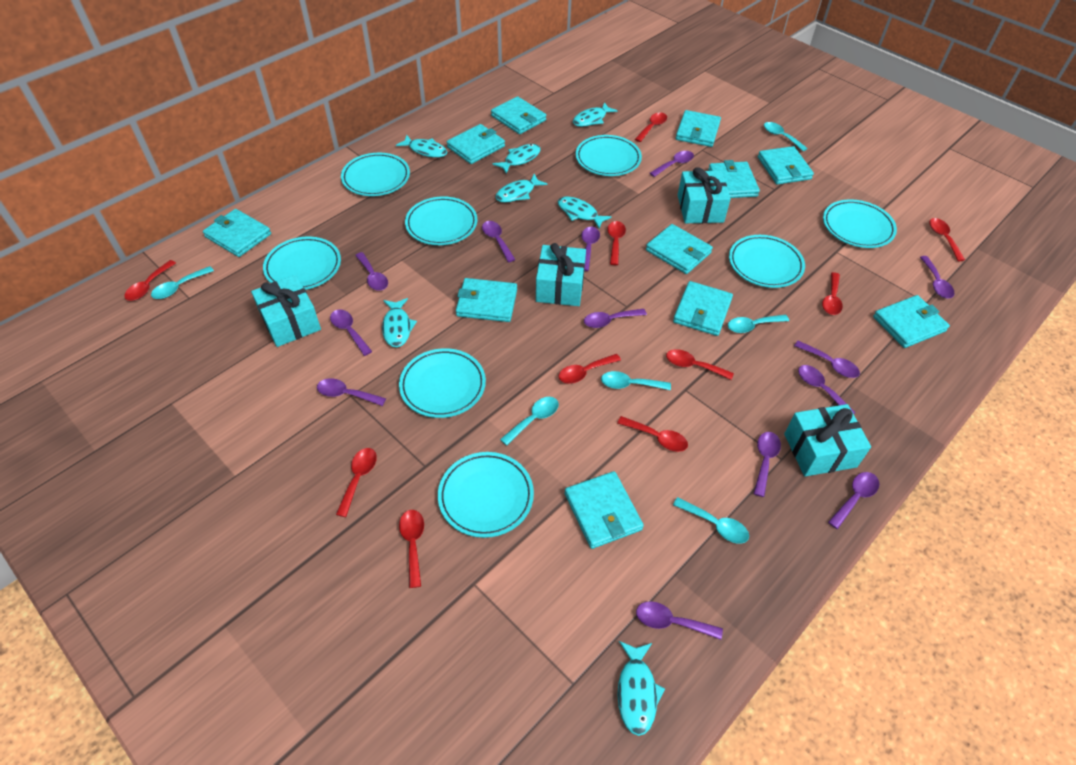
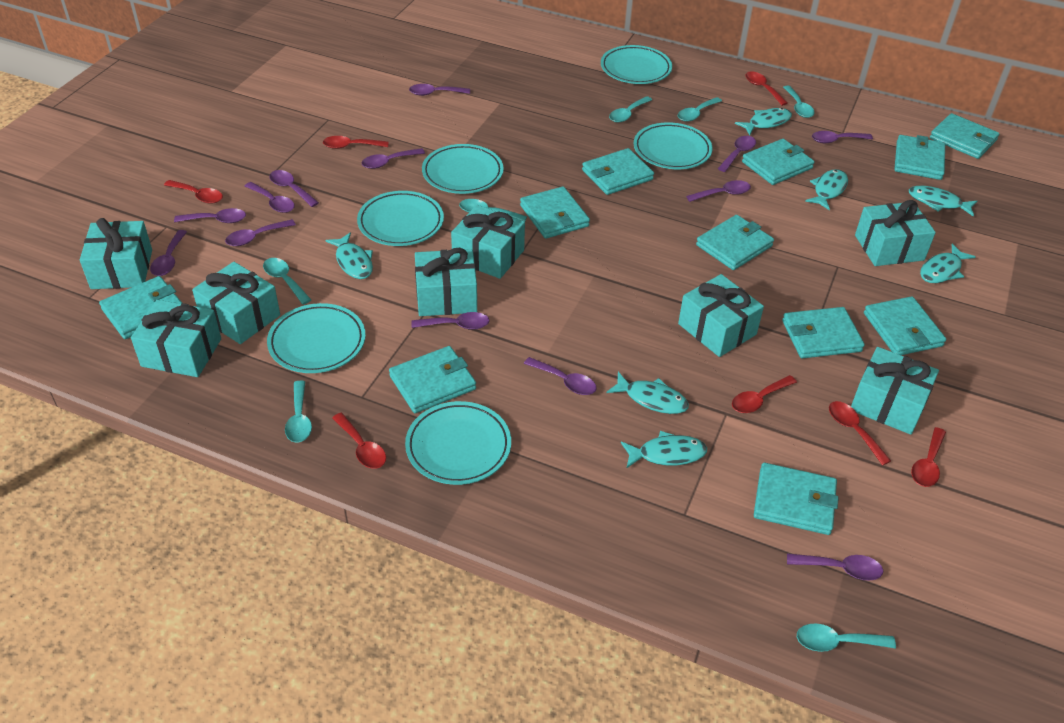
red spoon: 10 -> 7
turquoise gift: 4 -> 8
turquoise plate: 8 -> 6
turquoise spoon: 6 -> 7

